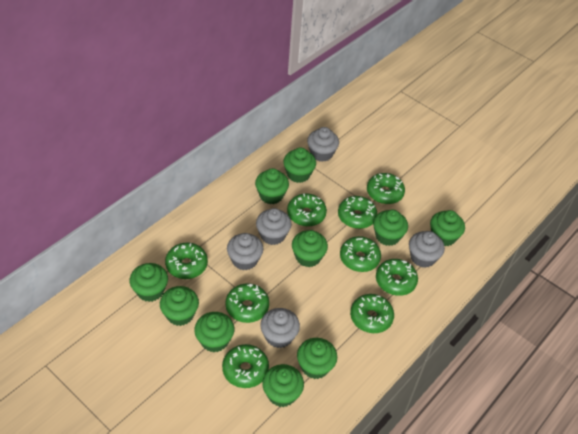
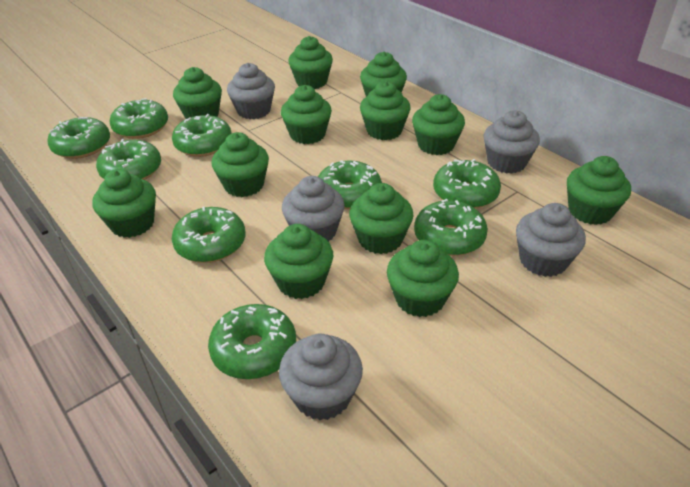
green cupcake: 10 -> 12

